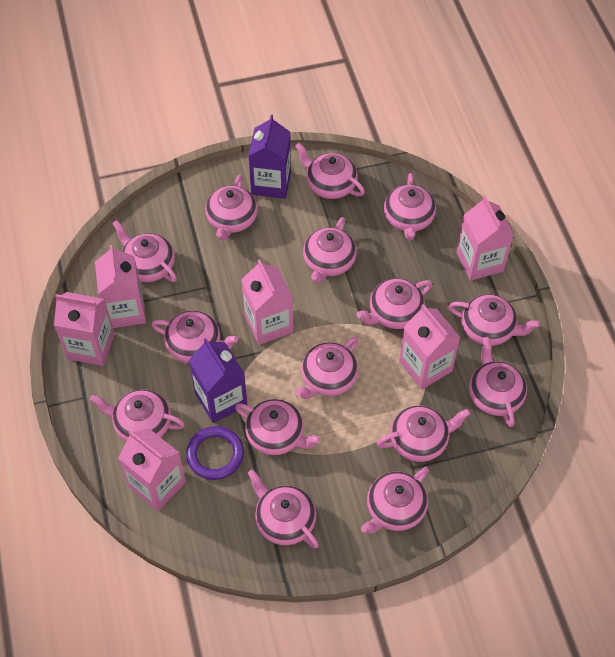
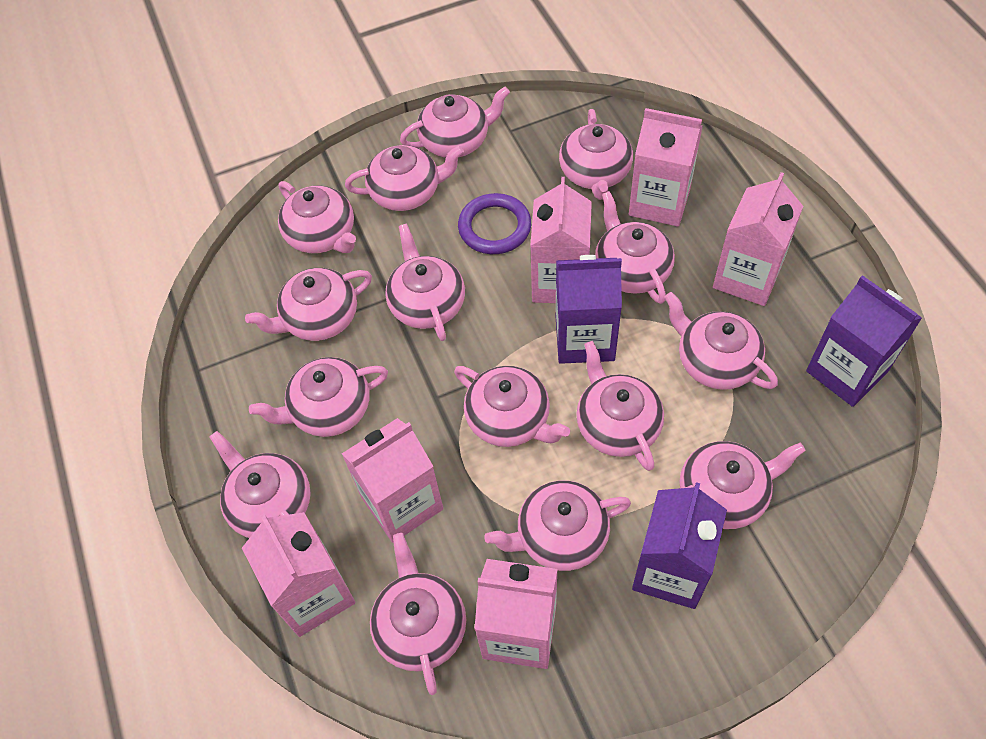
purple carton: 2 -> 3

